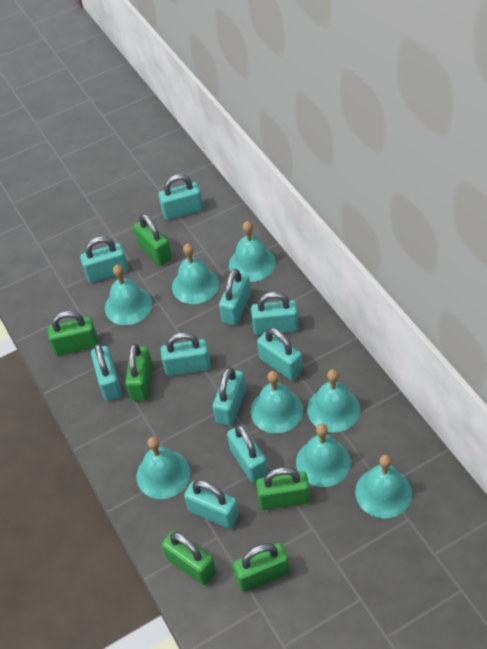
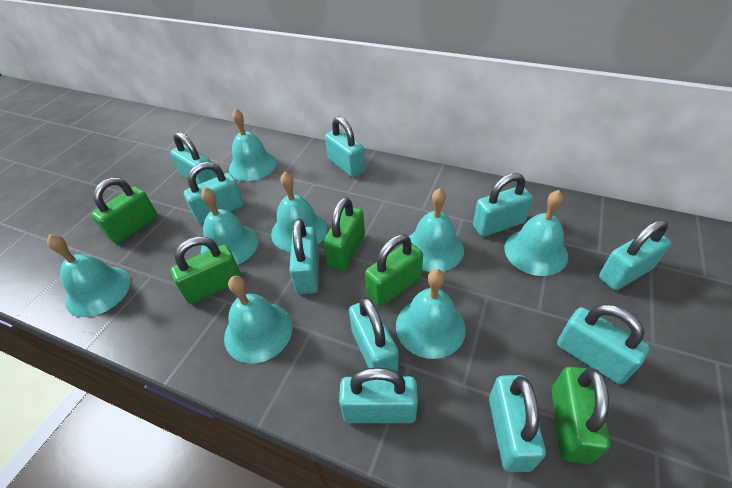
green padlock: 6 -> 5

